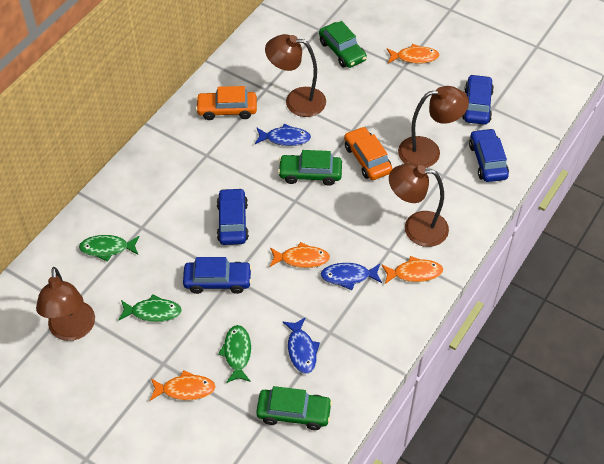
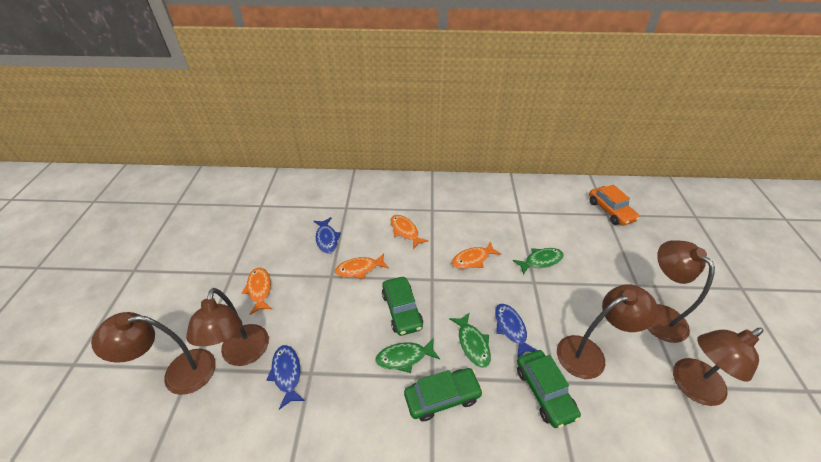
blue car: 4 -> 0
brown lamp: 4 -> 5
orange car: 2 -> 1

